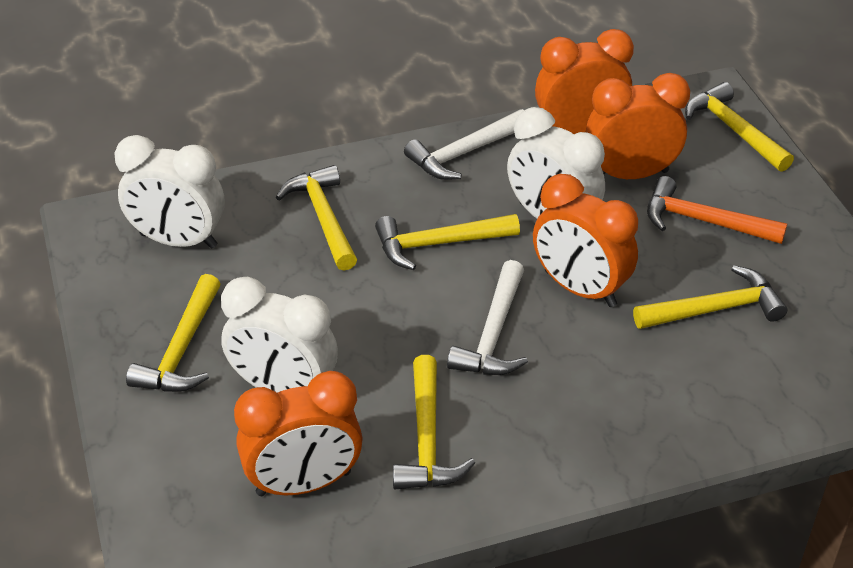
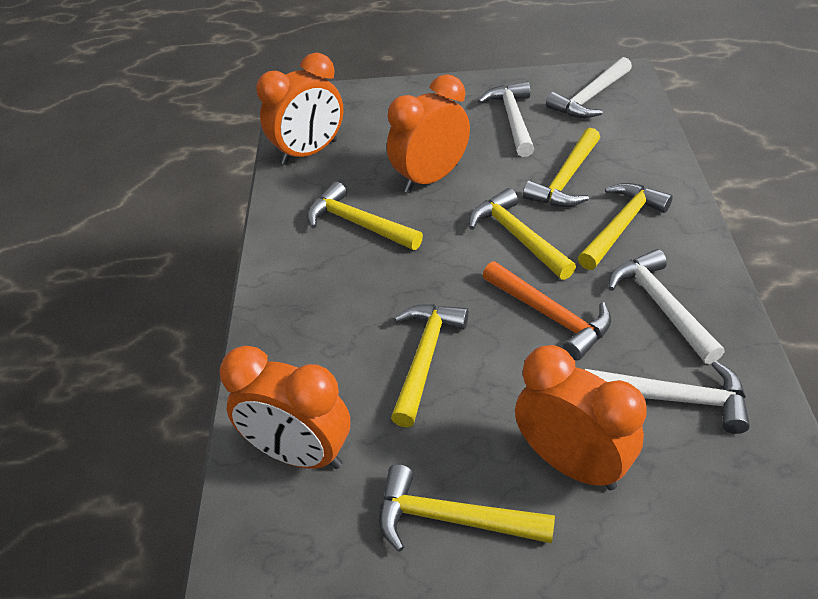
white clock: 3 -> 0
white hammer: 2 -> 4

